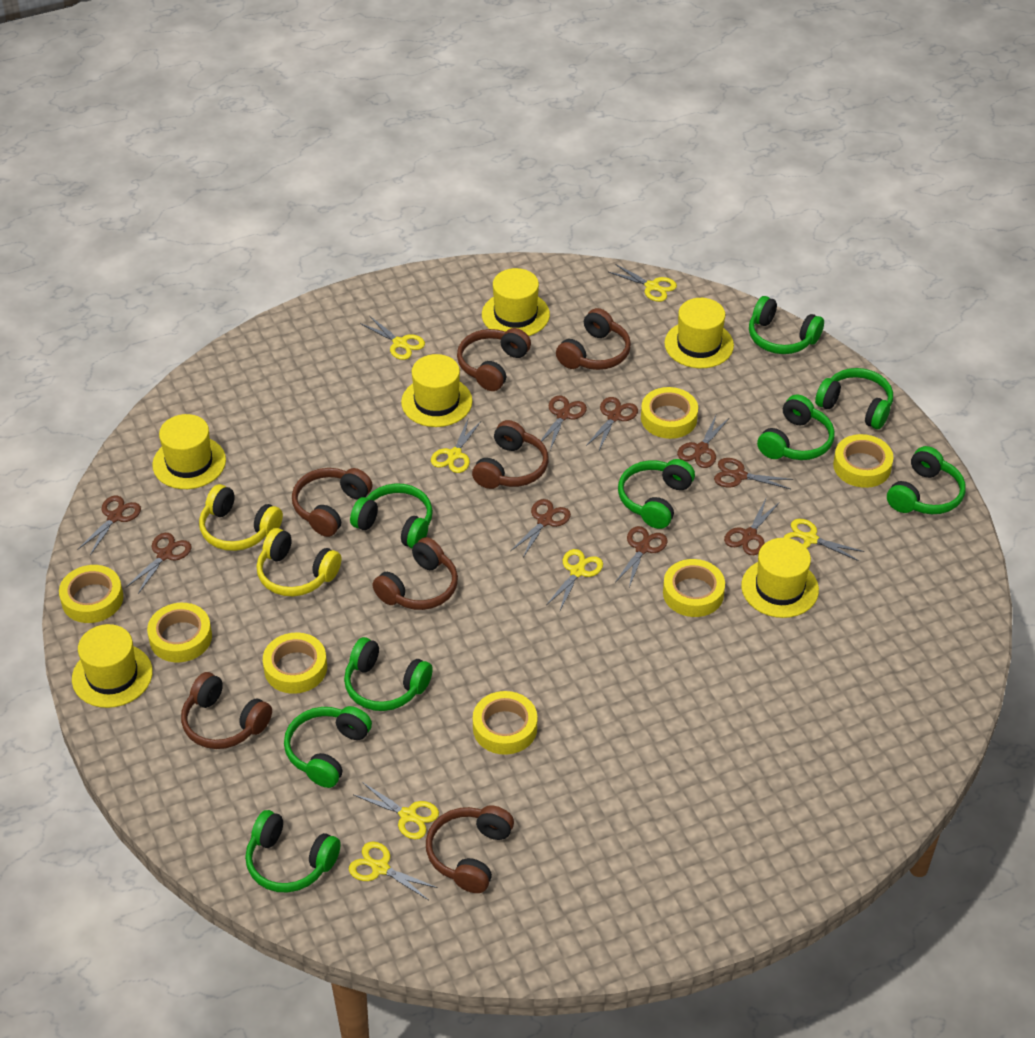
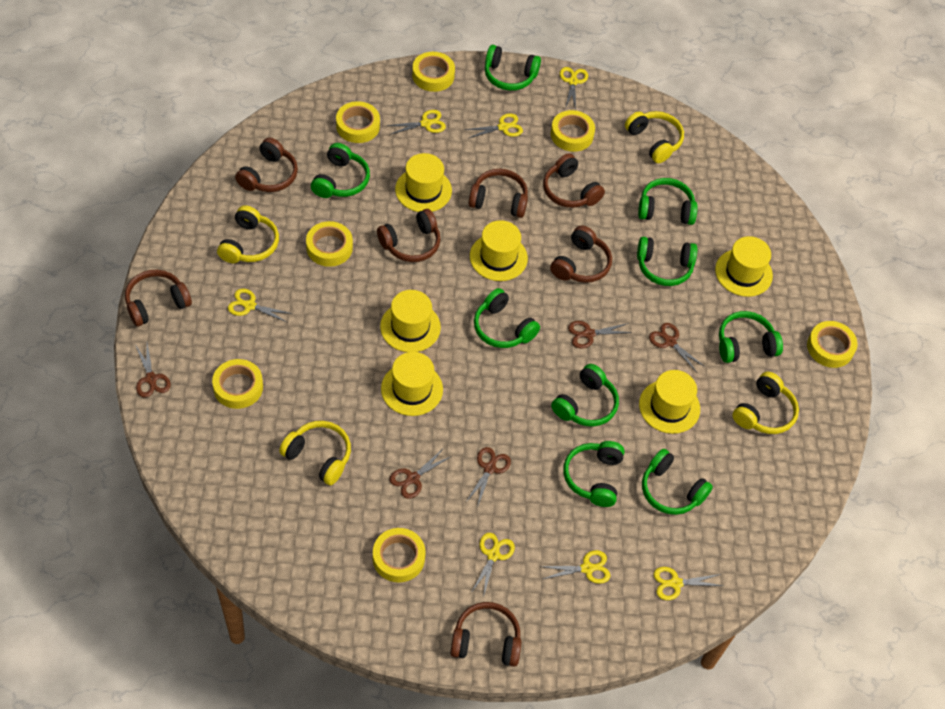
brown scissors: 9 -> 5
yellow headphones: 2 -> 4

